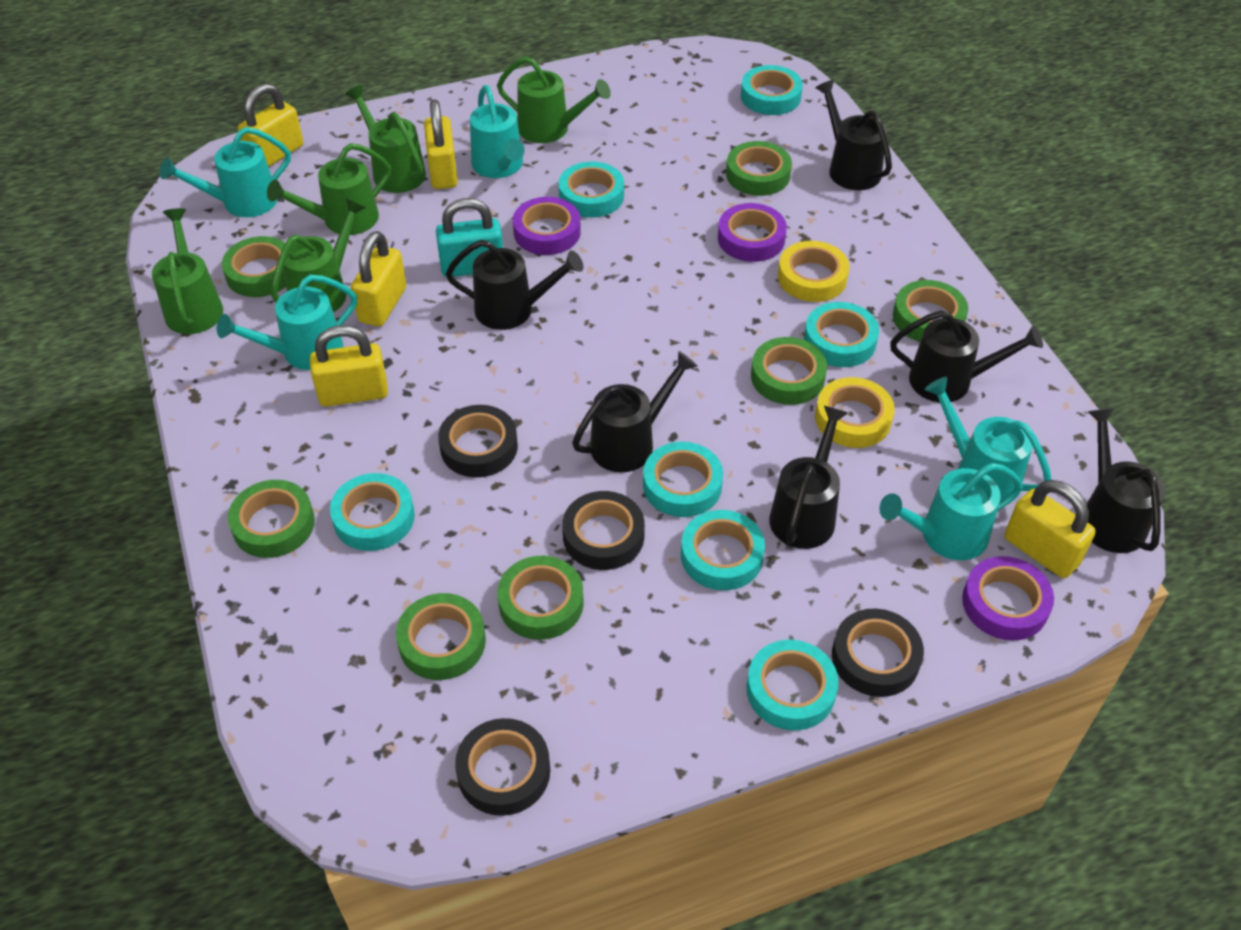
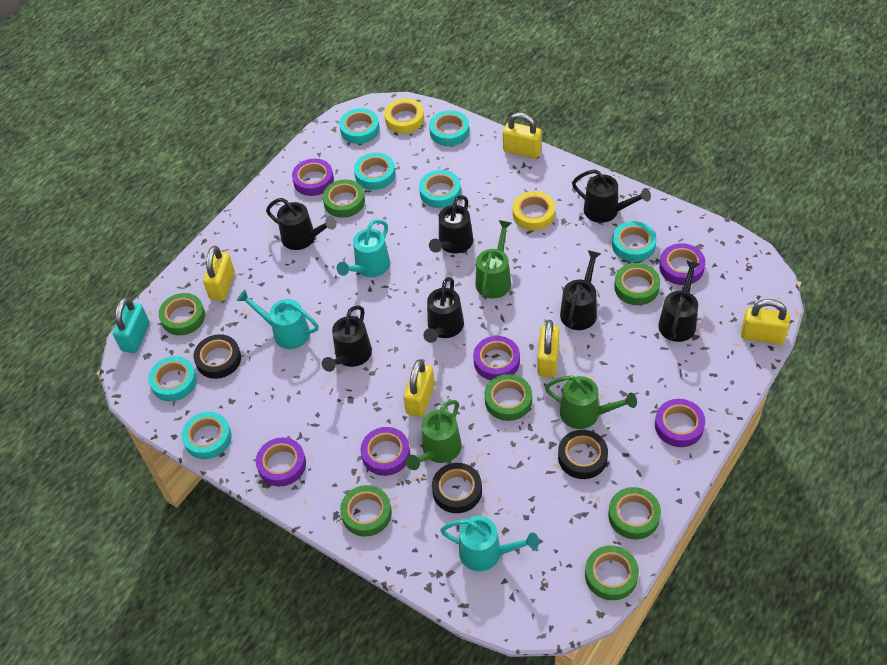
black tape: 4 -> 3
black watering can: 6 -> 7
green watering can: 5 -> 3
purple tape: 3 -> 6
turquoise watering can: 5 -> 3

